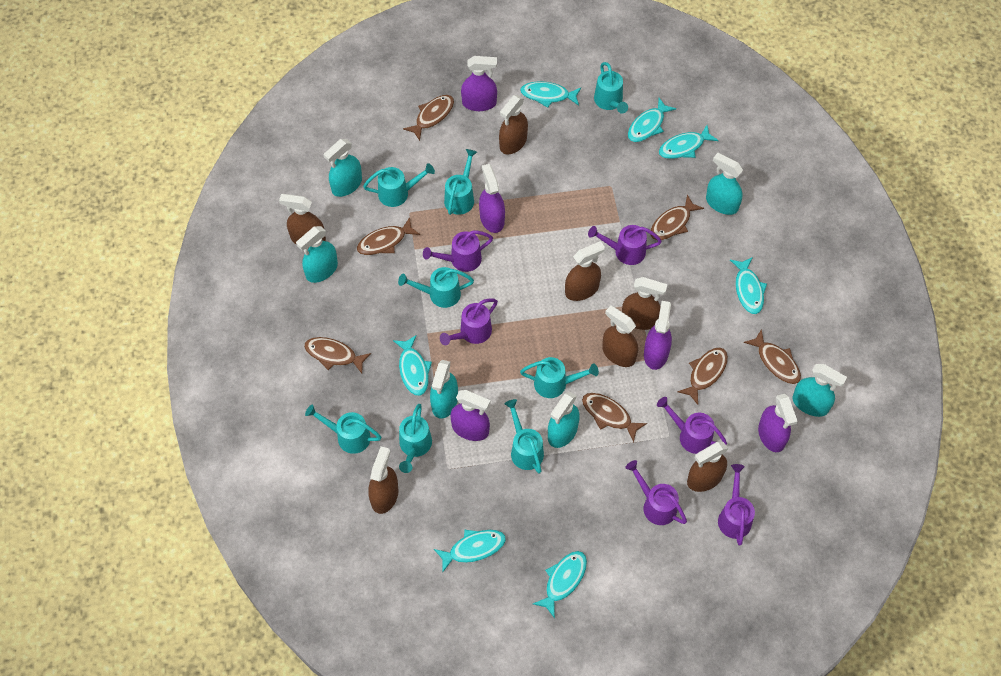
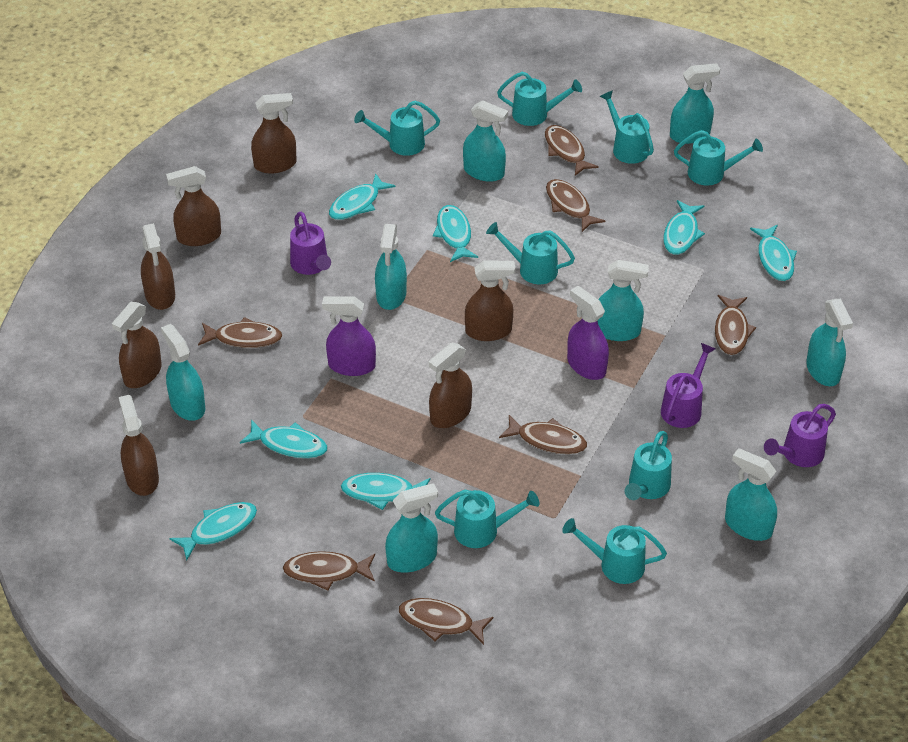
purple spray bottle: 5 -> 2
purple watering can: 6 -> 3
turquoise spray bottle: 6 -> 8

